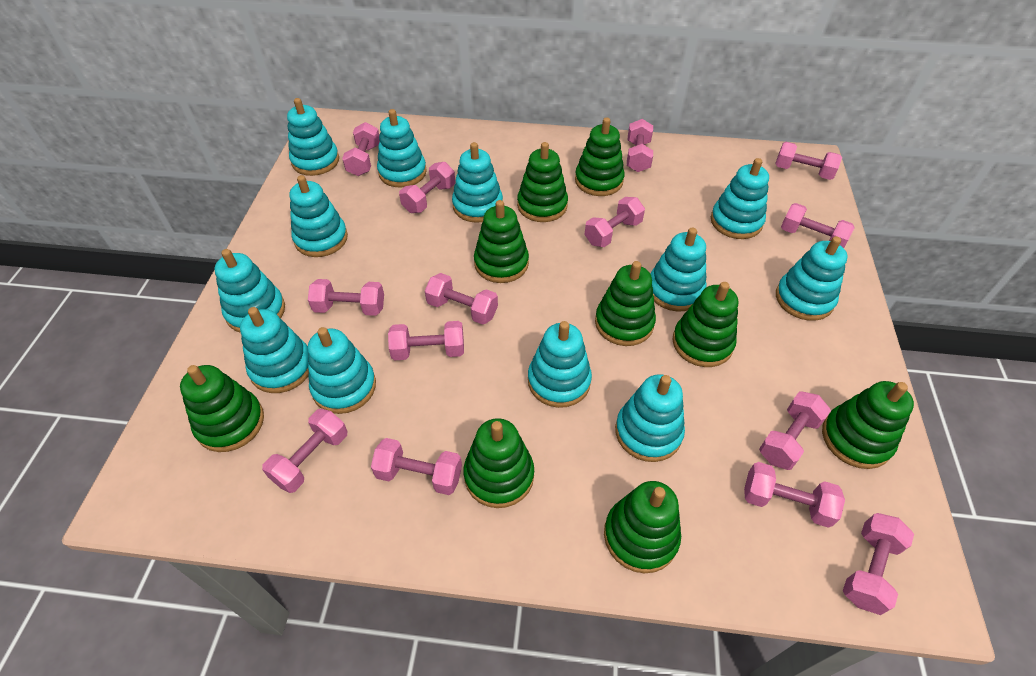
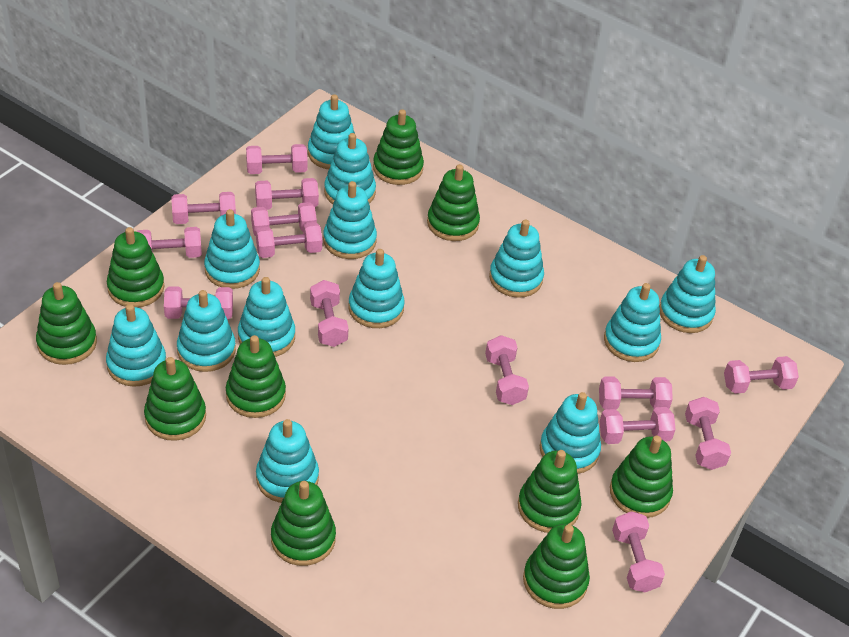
green stacking toy: 9 -> 10
turquoise stacking toy: 12 -> 13

